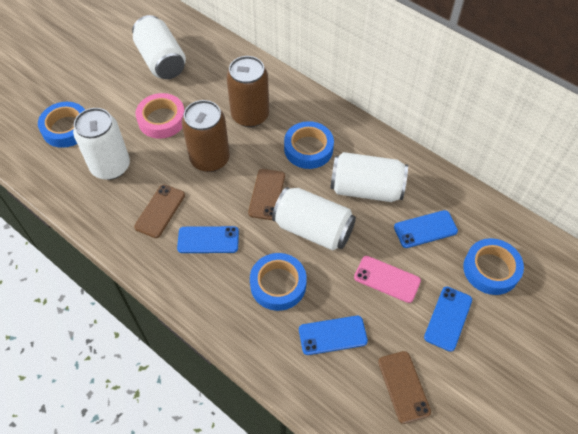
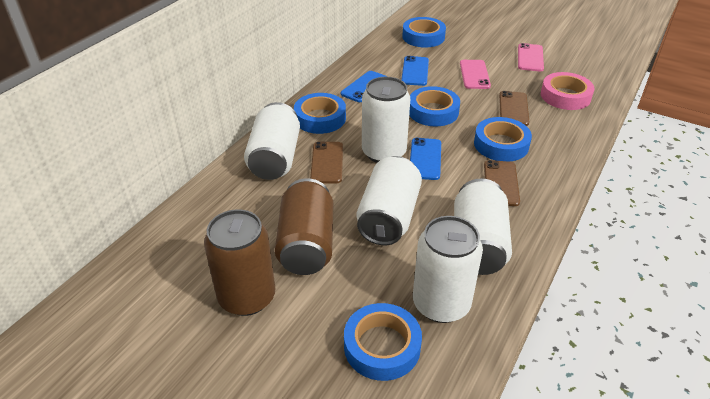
blue phone: 4 -> 3
blue tape: 4 -> 5
pink phone: 1 -> 2
white can: 4 -> 5

